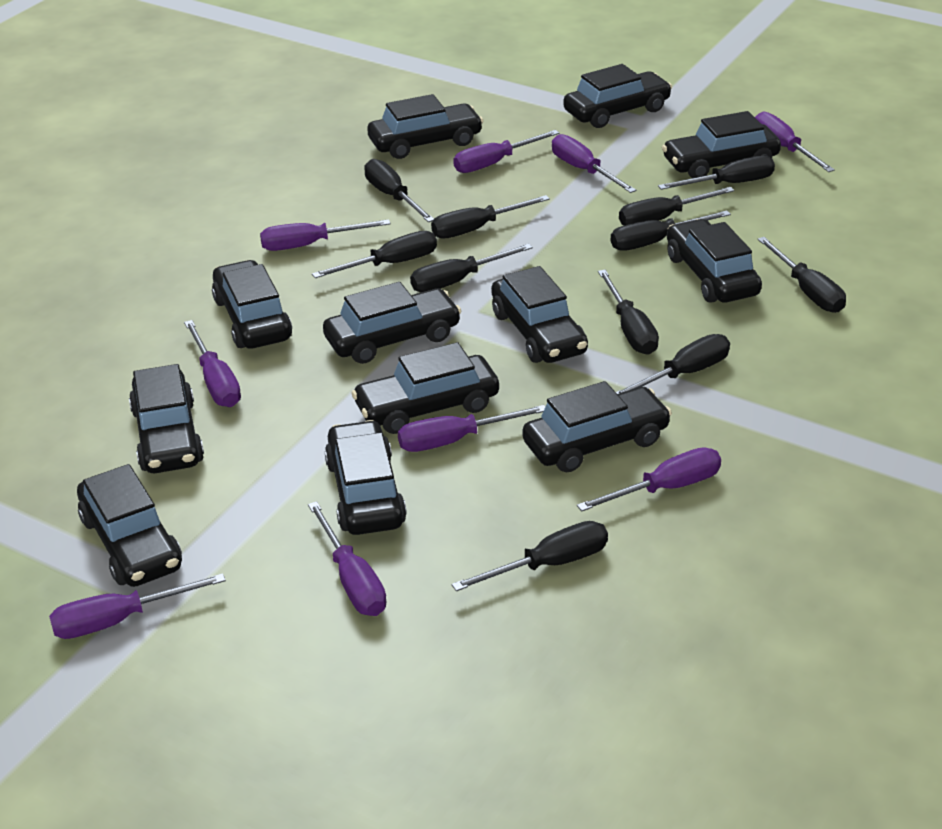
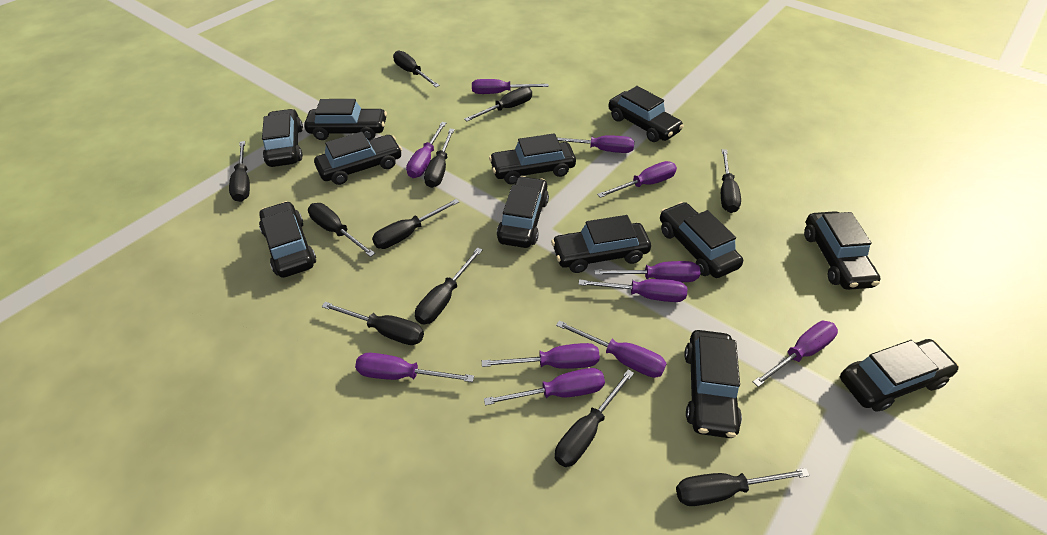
purple screwdriver: 9 -> 11

